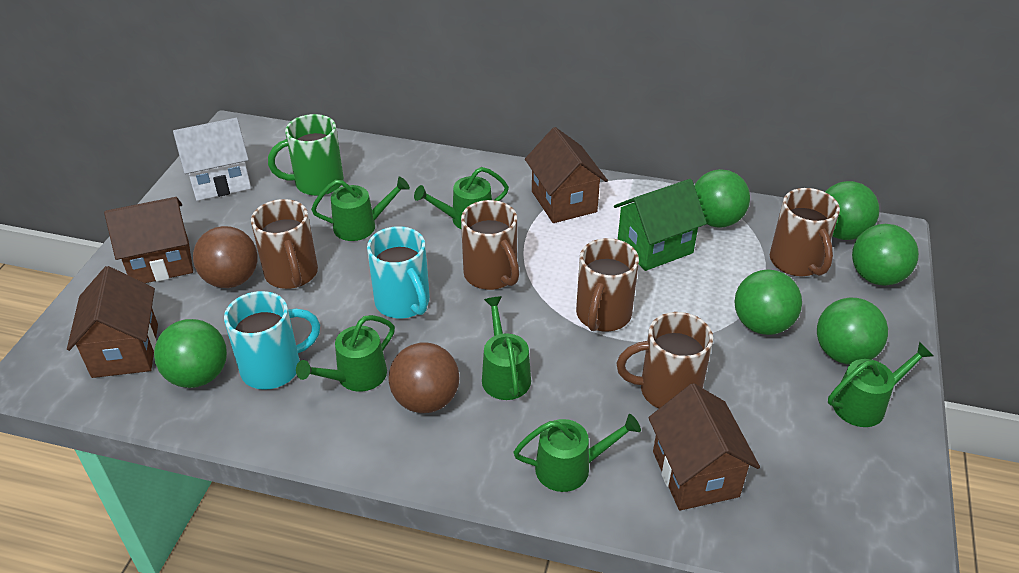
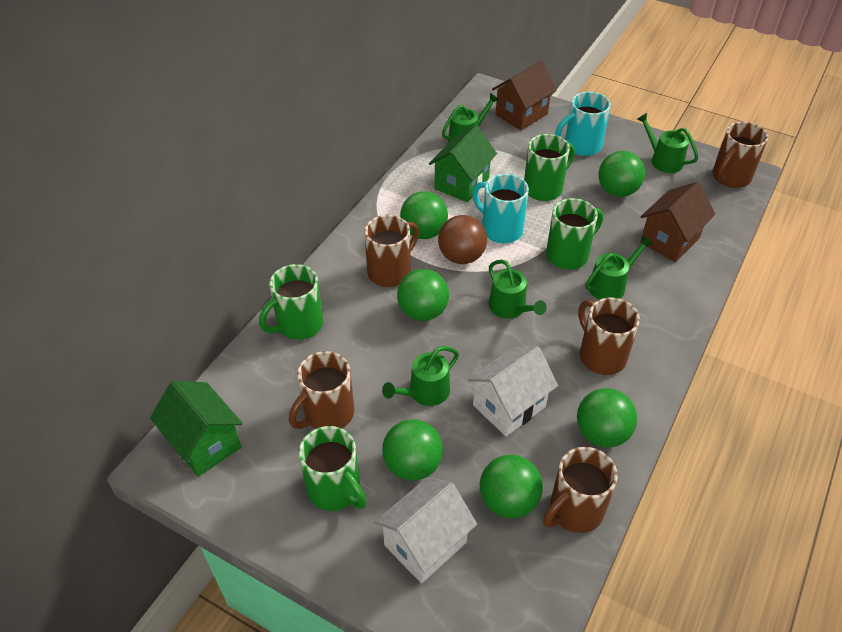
brown ball: 2 -> 1
brown house: 4 -> 2
green house: 1 -> 2
green mug: 1 -> 4
green watering can: 6 -> 5
white house: 1 -> 2

